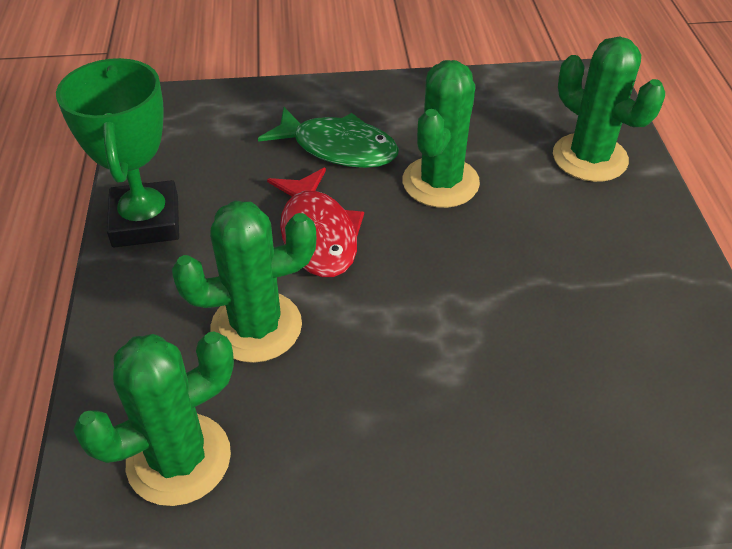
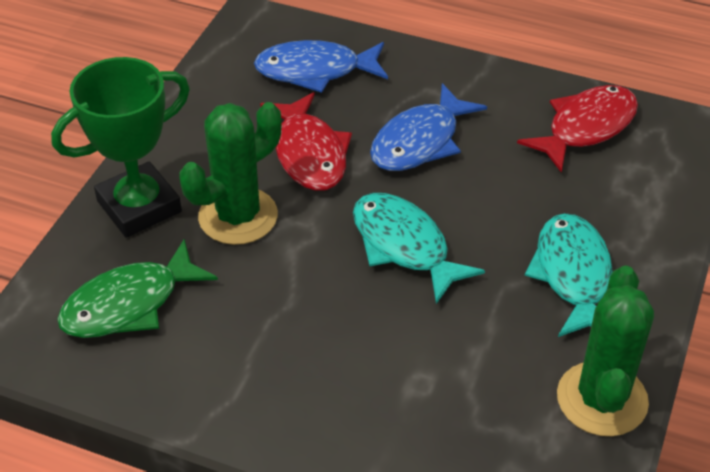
blue fish: 0 -> 2
green cactus: 4 -> 2
red fish: 1 -> 2
turquoise fish: 0 -> 2

